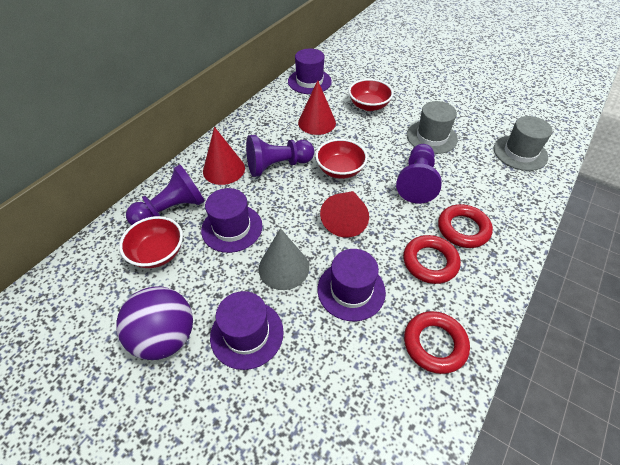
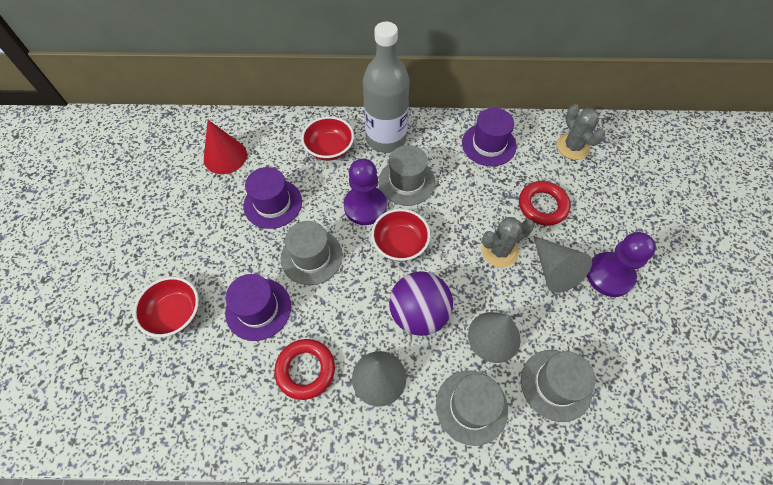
grey bottle: 0 -> 1
grey cactus: 0 -> 2
grey cone: 1 -> 3
grey hat: 2 -> 4
purple hat: 4 -> 3
purple pawn: 3 -> 2
red cone: 3 -> 1
red ring: 3 -> 2

